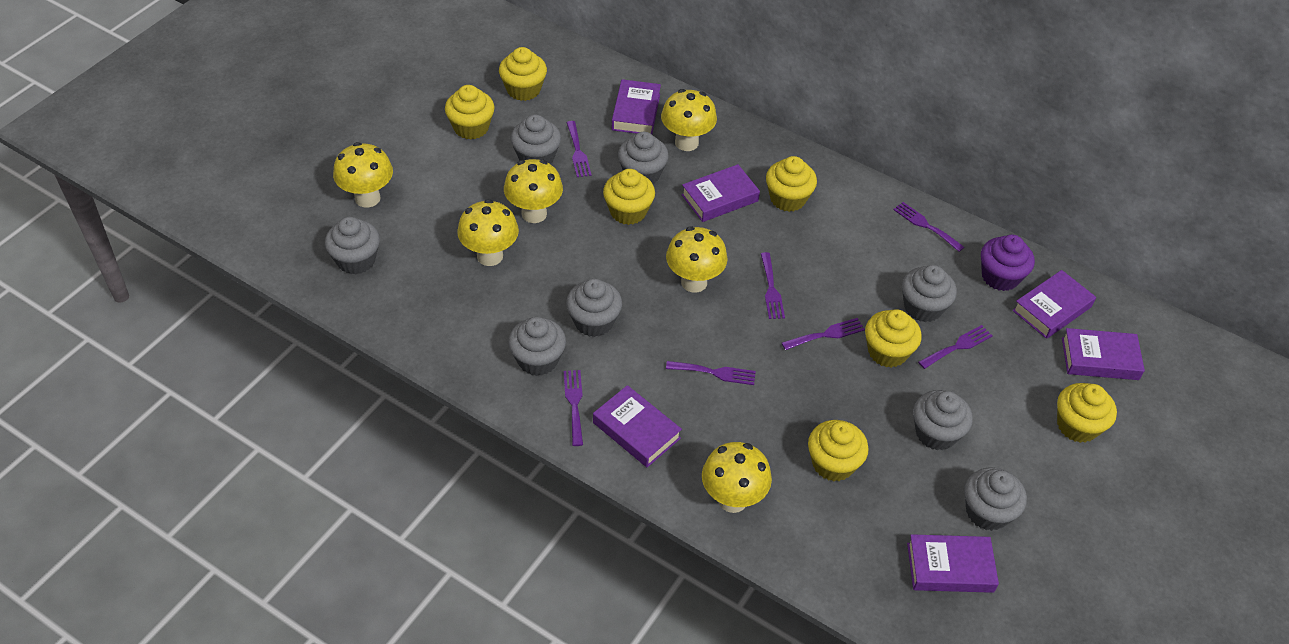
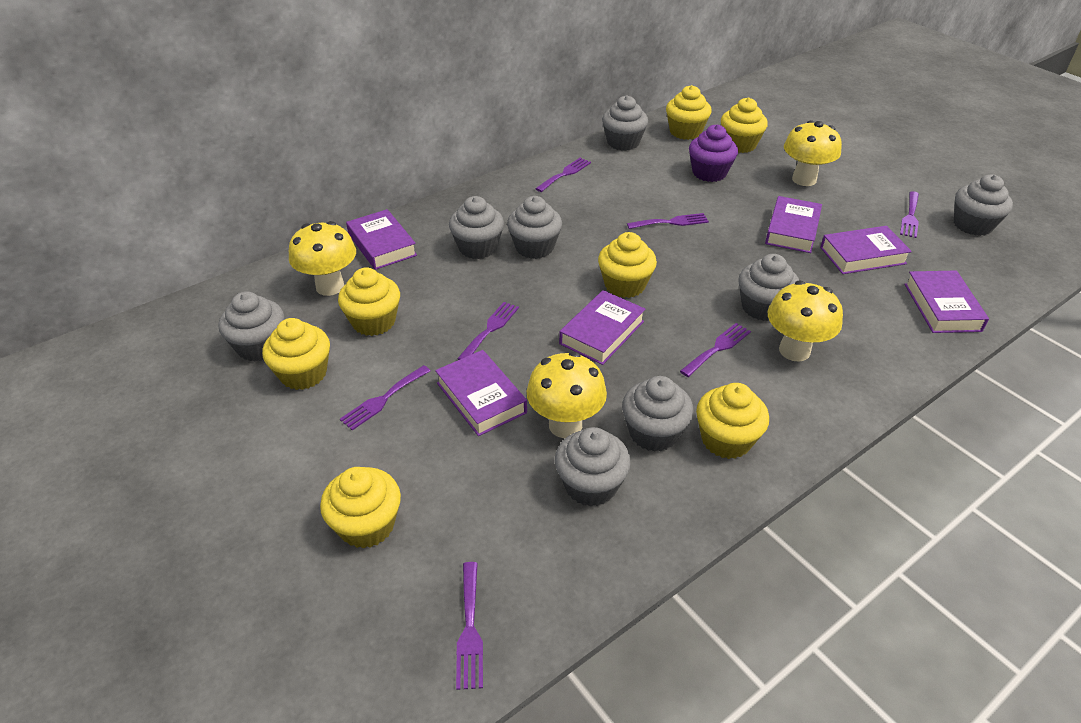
yellow mushroom: 6 -> 4

